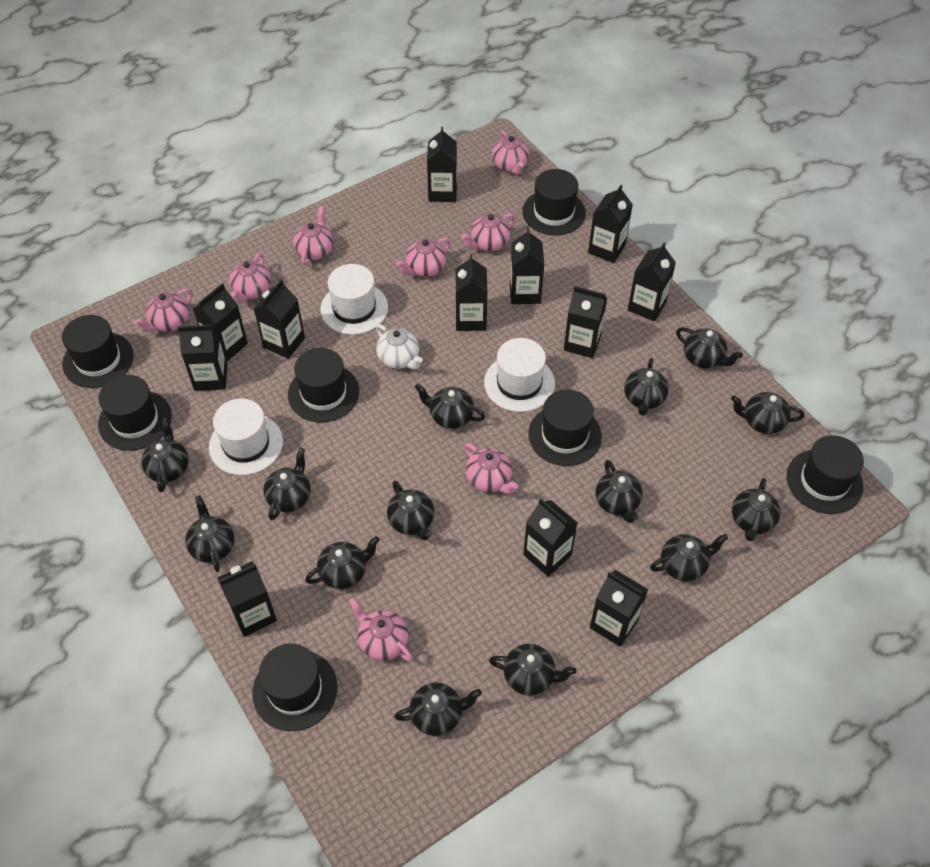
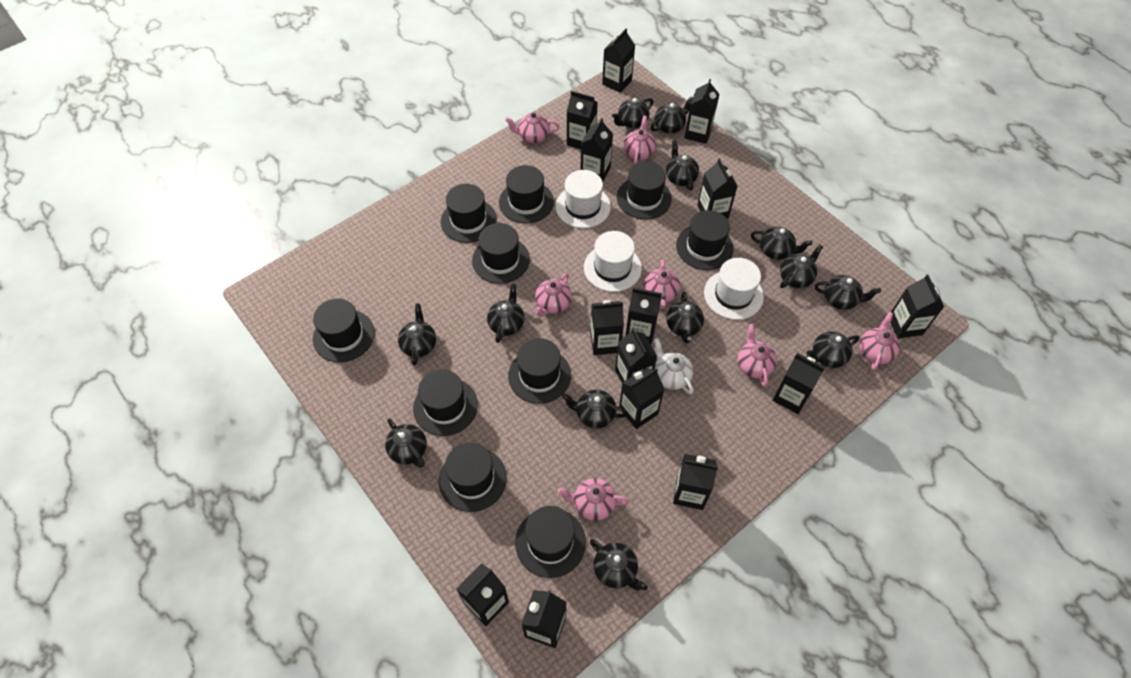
black carton: 12 -> 14
black hat: 7 -> 10
black teapot: 14 -> 13
pink teapot: 8 -> 7

